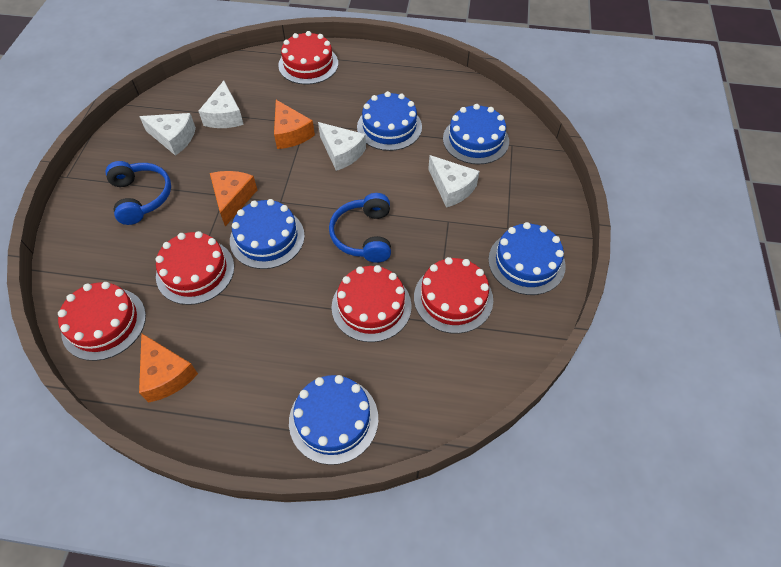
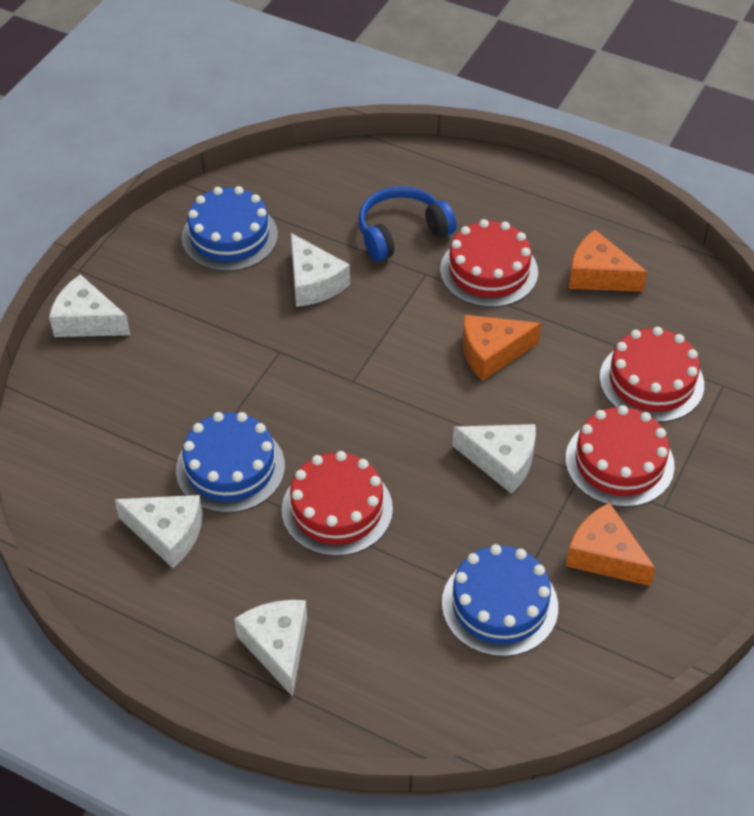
blue cake: 5 -> 3
blue headphones: 2 -> 1
red cake: 5 -> 4
white cheese: 4 -> 5

